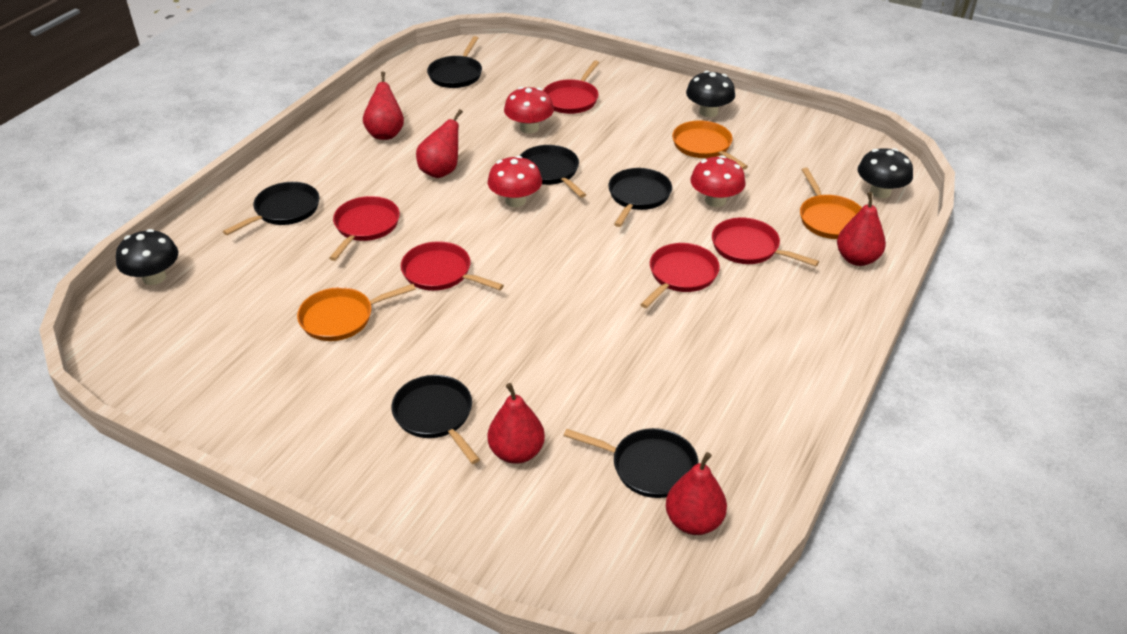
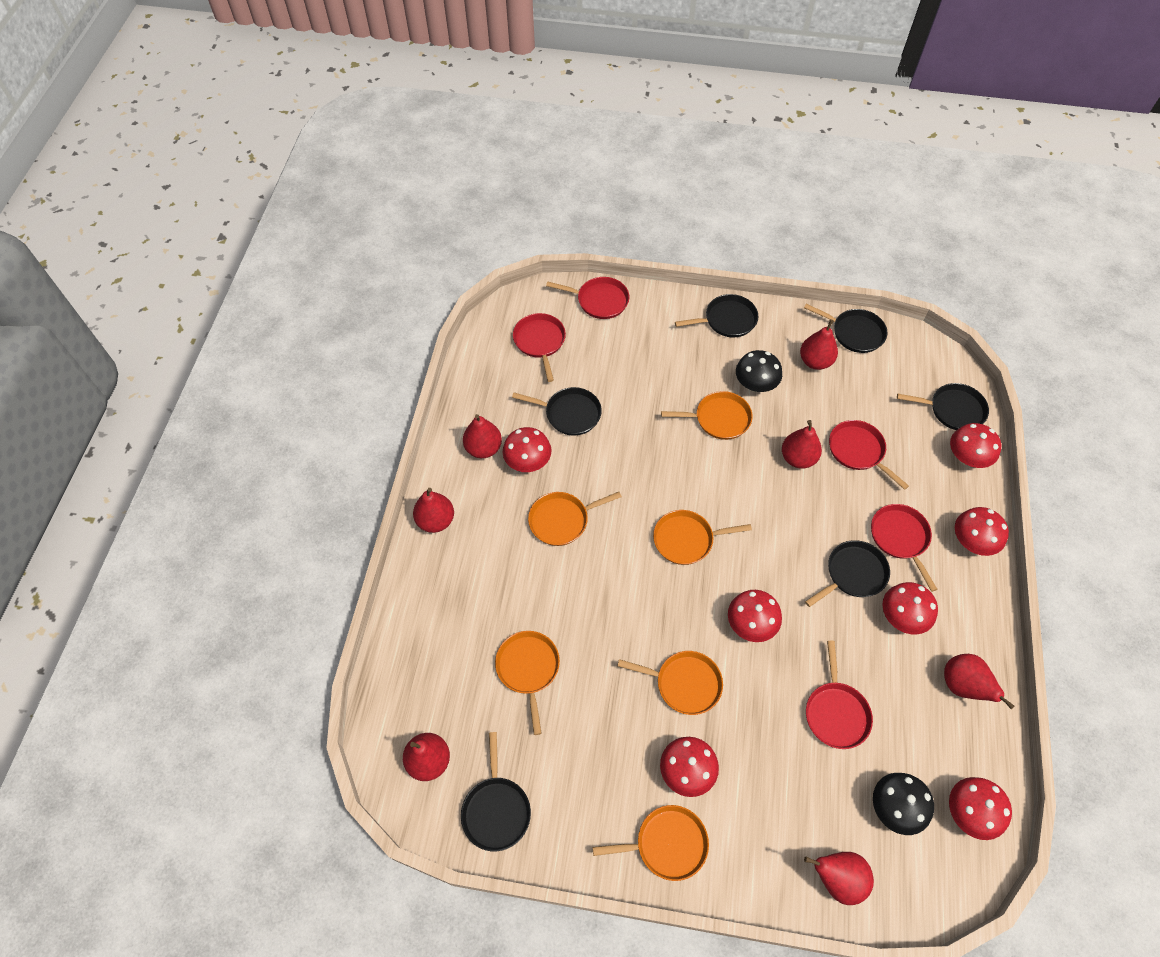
black mushroom: 3 -> 2
orange pan: 3 -> 6
red mushroom: 3 -> 7
red pear: 5 -> 7

